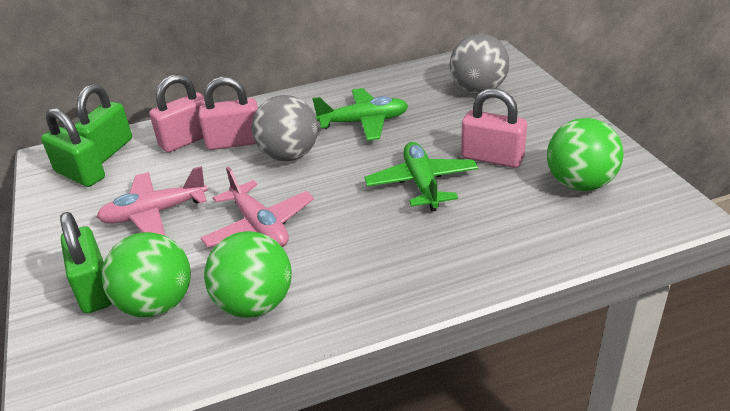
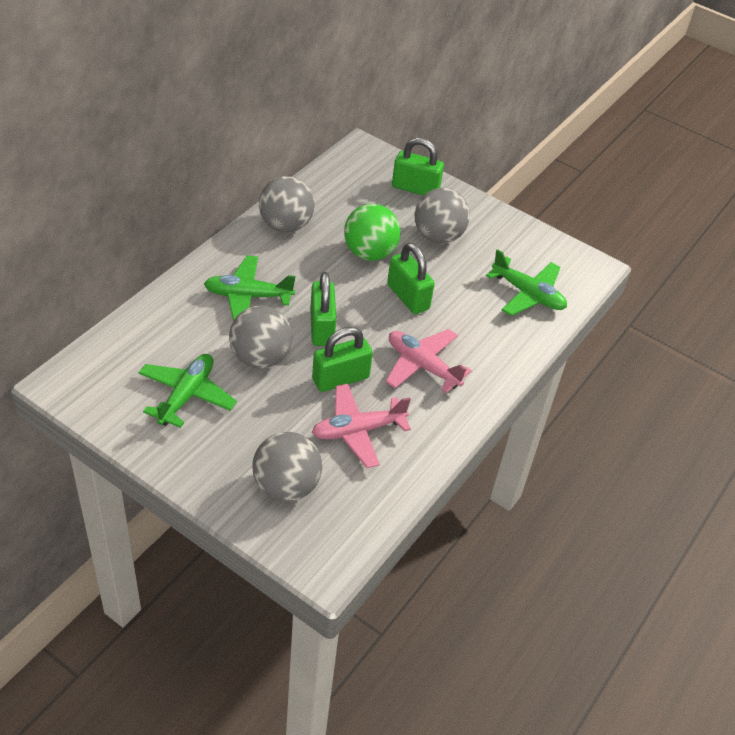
green ball: 3 -> 1
green padlock: 3 -> 4
green plane: 2 -> 3
grey ball: 2 -> 4
pink padlock: 3 -> 0

